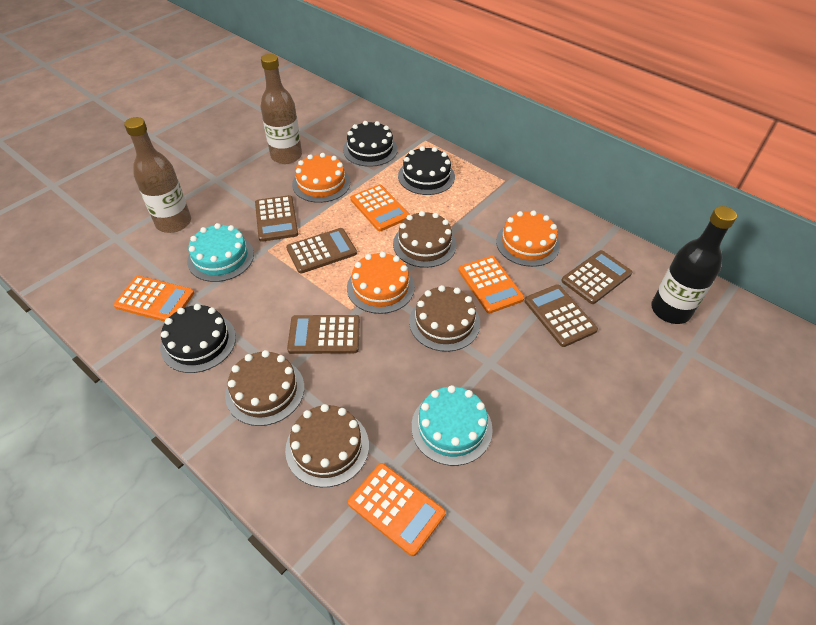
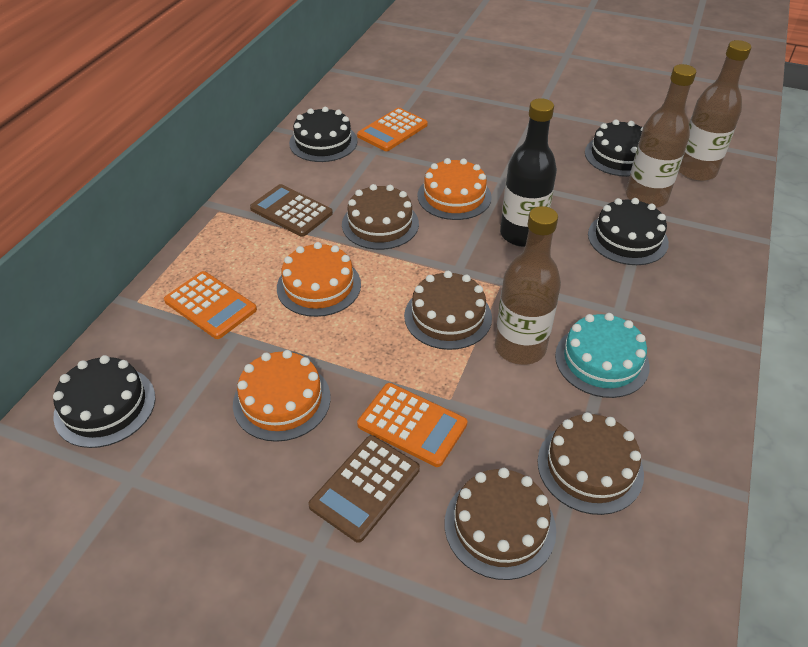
black cake: 3 -> 4
brown bottle: 2 -> 3
brown calculator: 5 -> 2
orange calculator: 4 -> 3
turquoise cake: 2 -> 1

